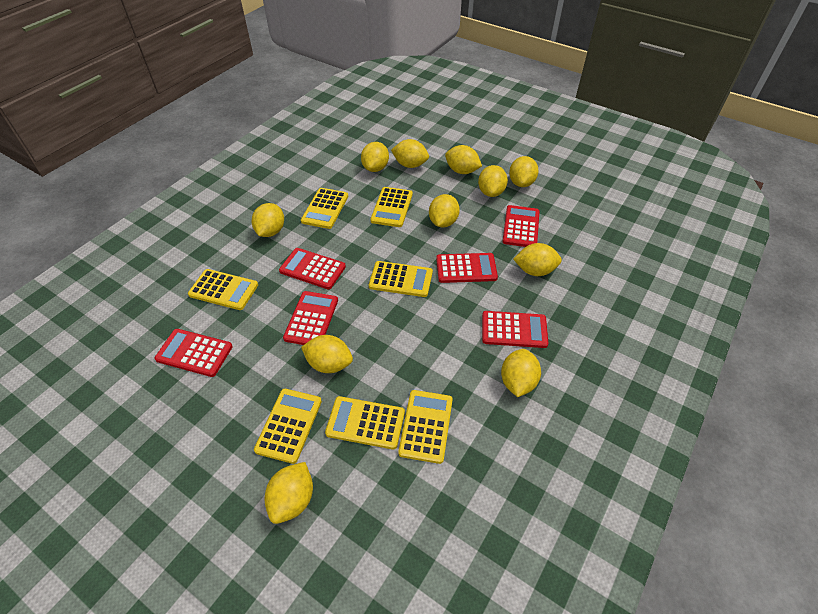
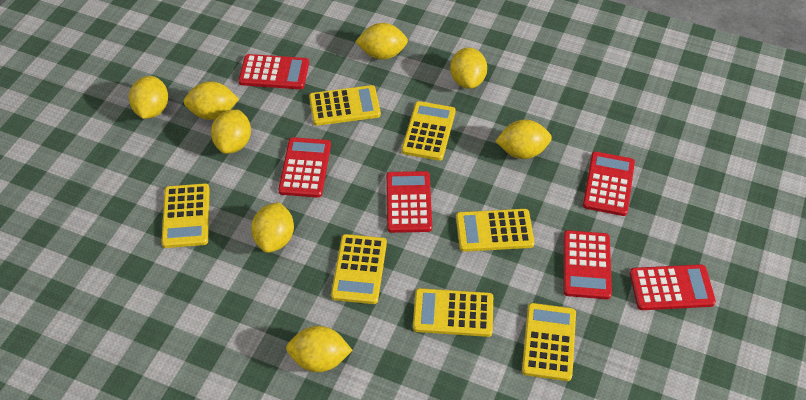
yellow lemon: 11 -> 8

